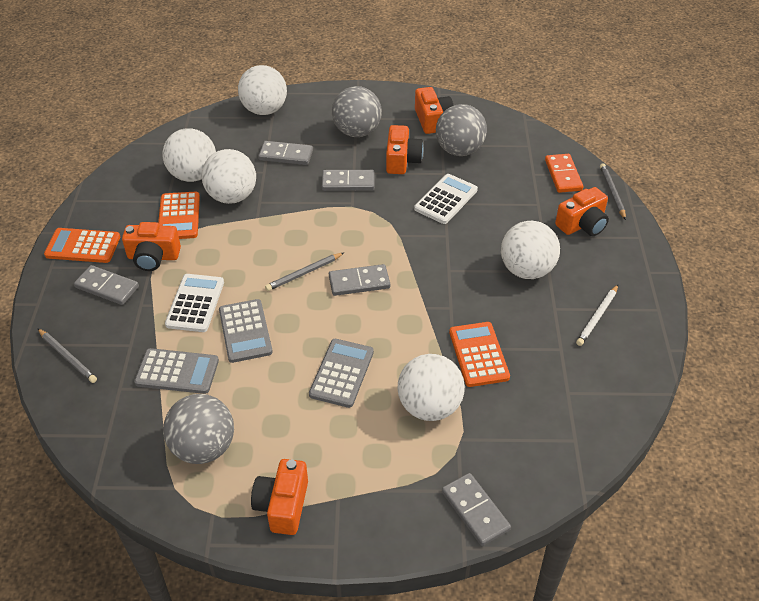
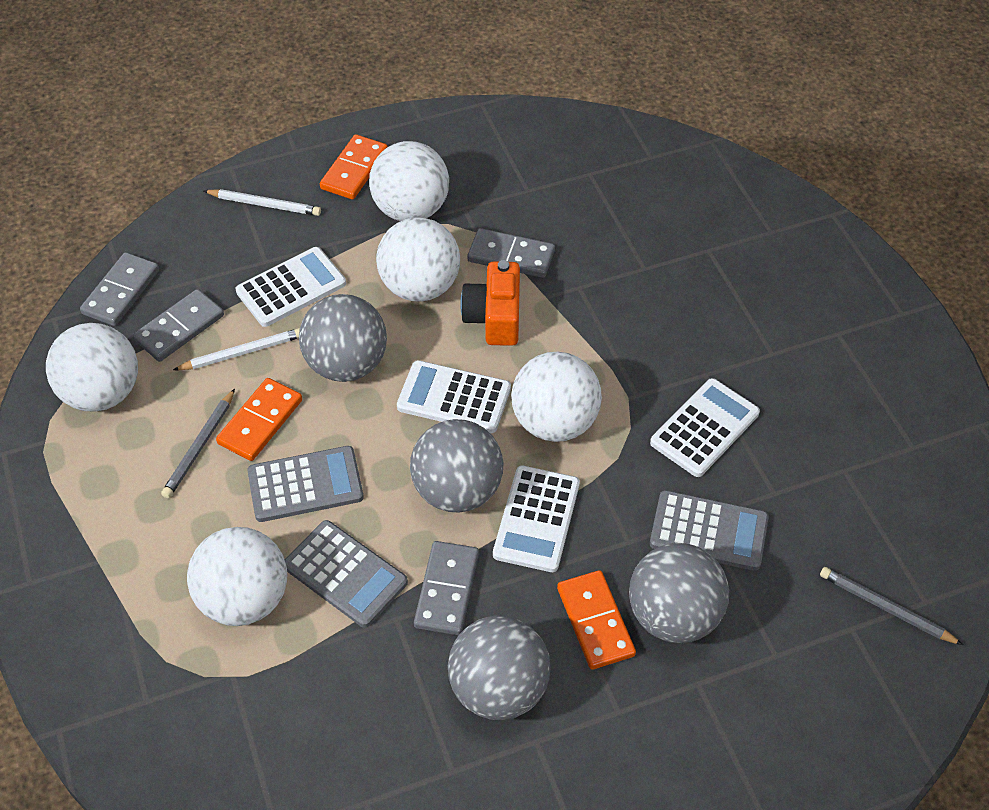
grey ball: 3 -> 4
grey domino: 5 -> 4
grey pencil: 3 -> 2
orange calculator: 3 -> 0
orange camera: 5 -> 1
orange domino: 1 -> 3
white calculator: 2 -> 4
white pencil: 1 -> 2

